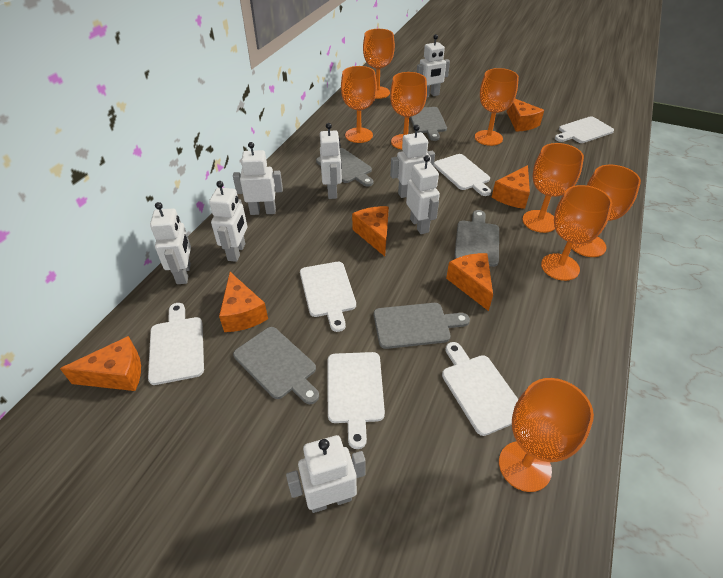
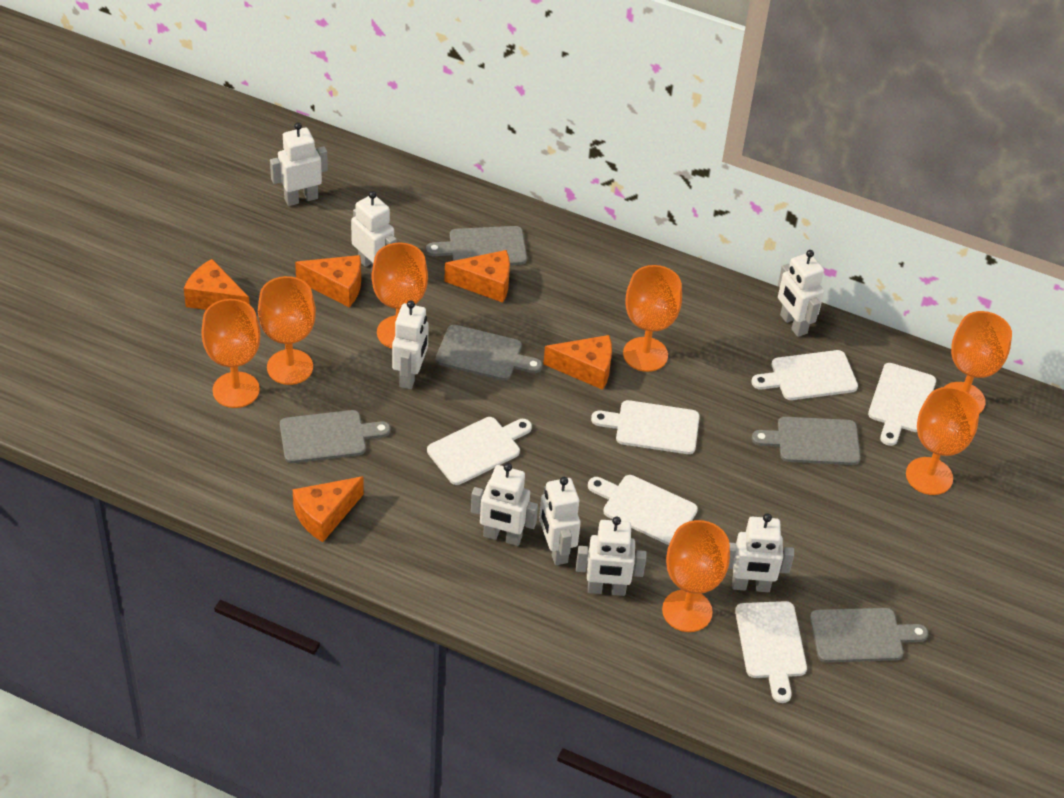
orange cheese: 6 -> 5
orange goblet: 8 -> 7

